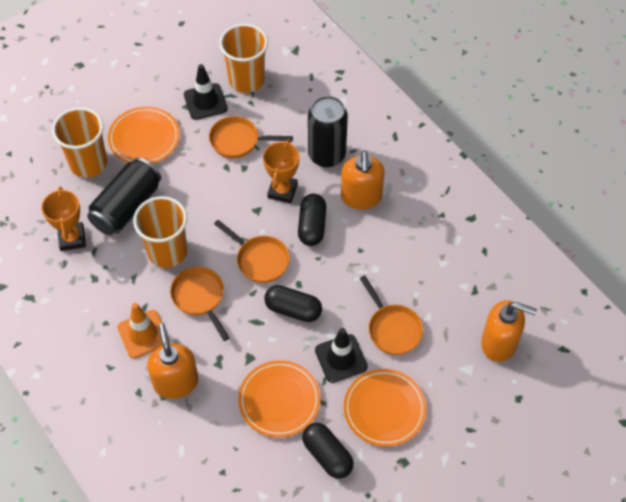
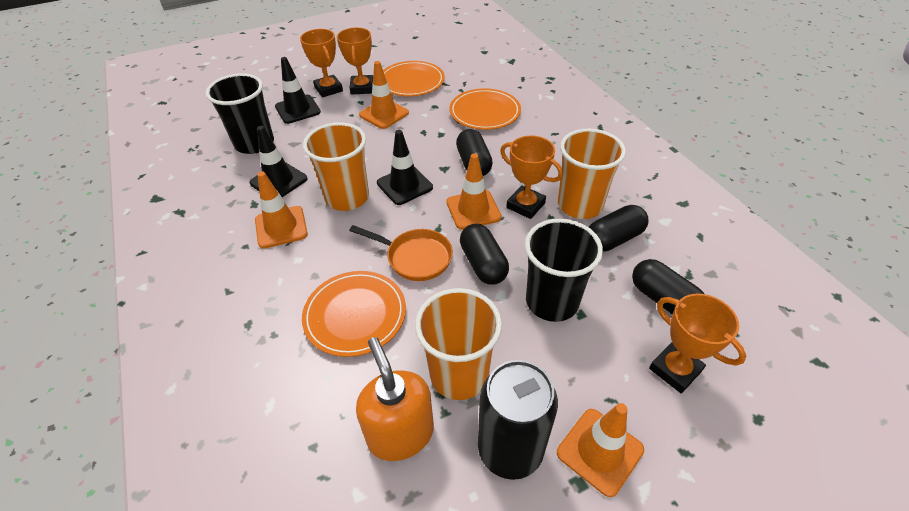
black can: 2 -> 1
black capsule: 3 -> 4
black cup: 0 -> 2
black traffic cone: 2 -> 3
orange pan: 4 -> 1
orange soap dispenser: 3 -> 1
orange traffic cone: 1 -> 4
orange trophy: 2 -> 4

